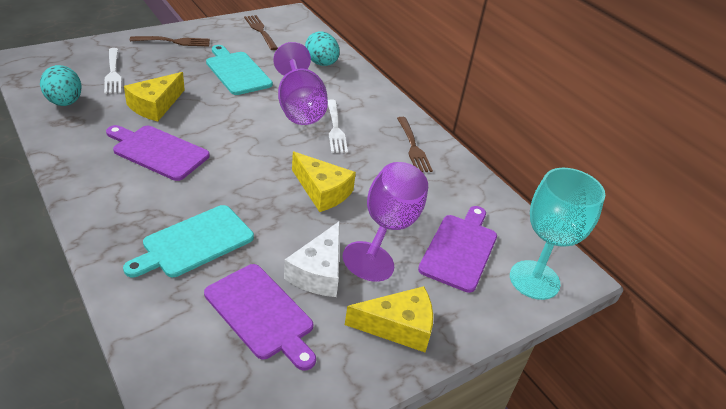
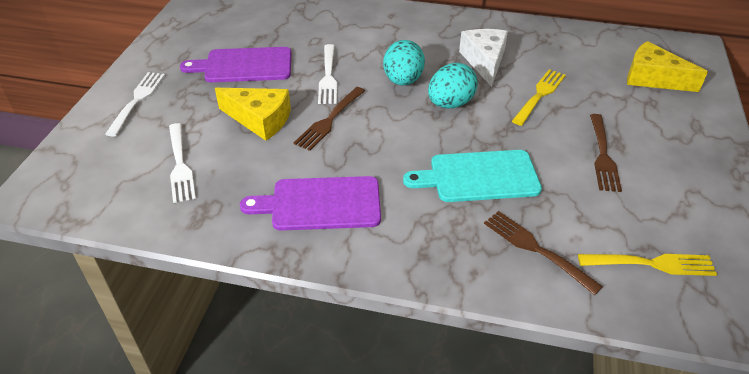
purple cutting board: 3 -> 2
purple goblet: 2 -> 0
turquoise cutting board: 2 -> 1
turquoise goblet: 1 -> 0
white fork: 2 -> 3
yellow cheese: 3 -> 2
yellow fork: 0 -> 2

